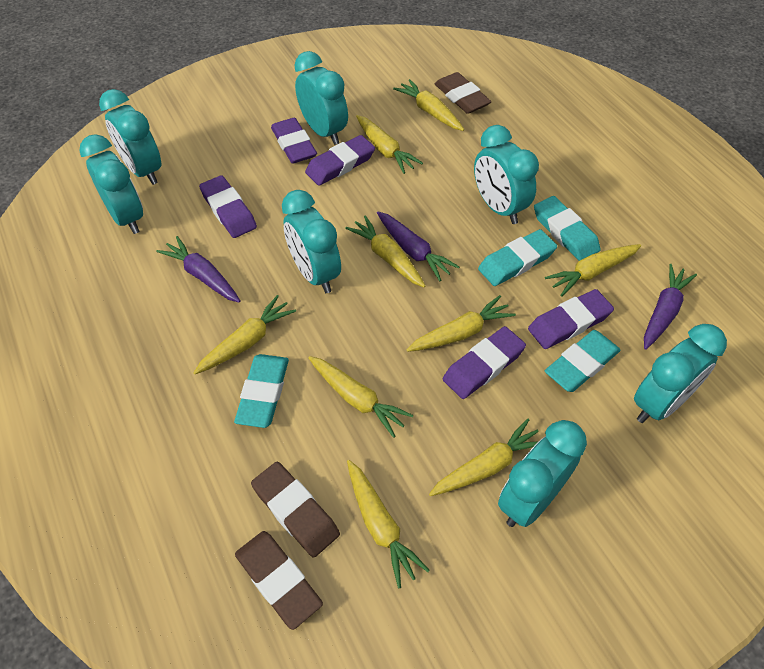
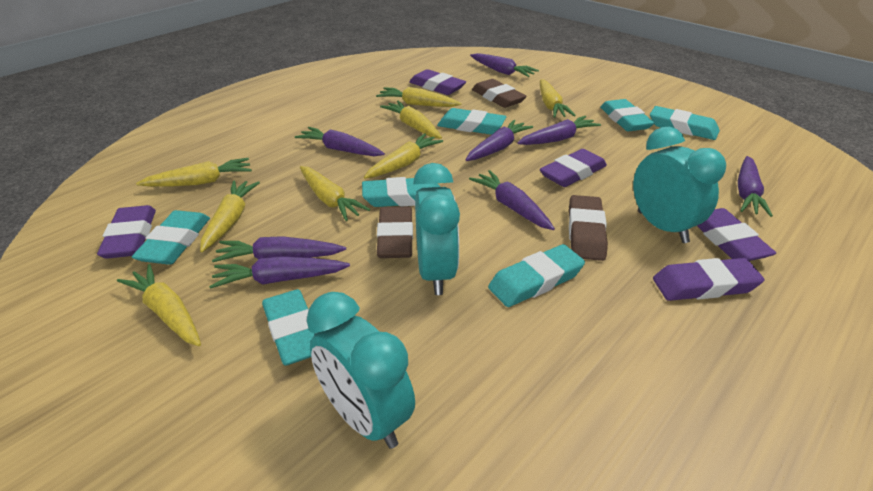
purple carrot: 3 -> 8
turquoise clock: 7 -> 3
turquoise eraser: 4 -> 7
yellow carrot: 9 -> 8

